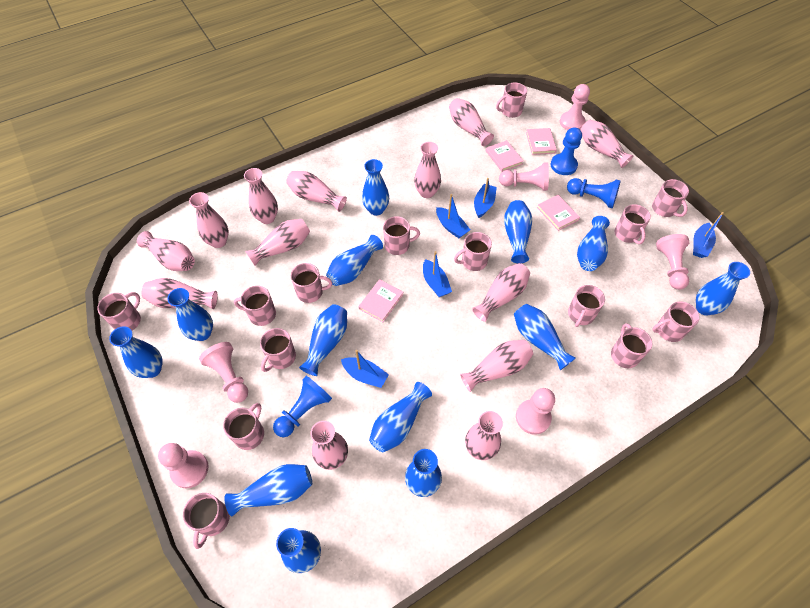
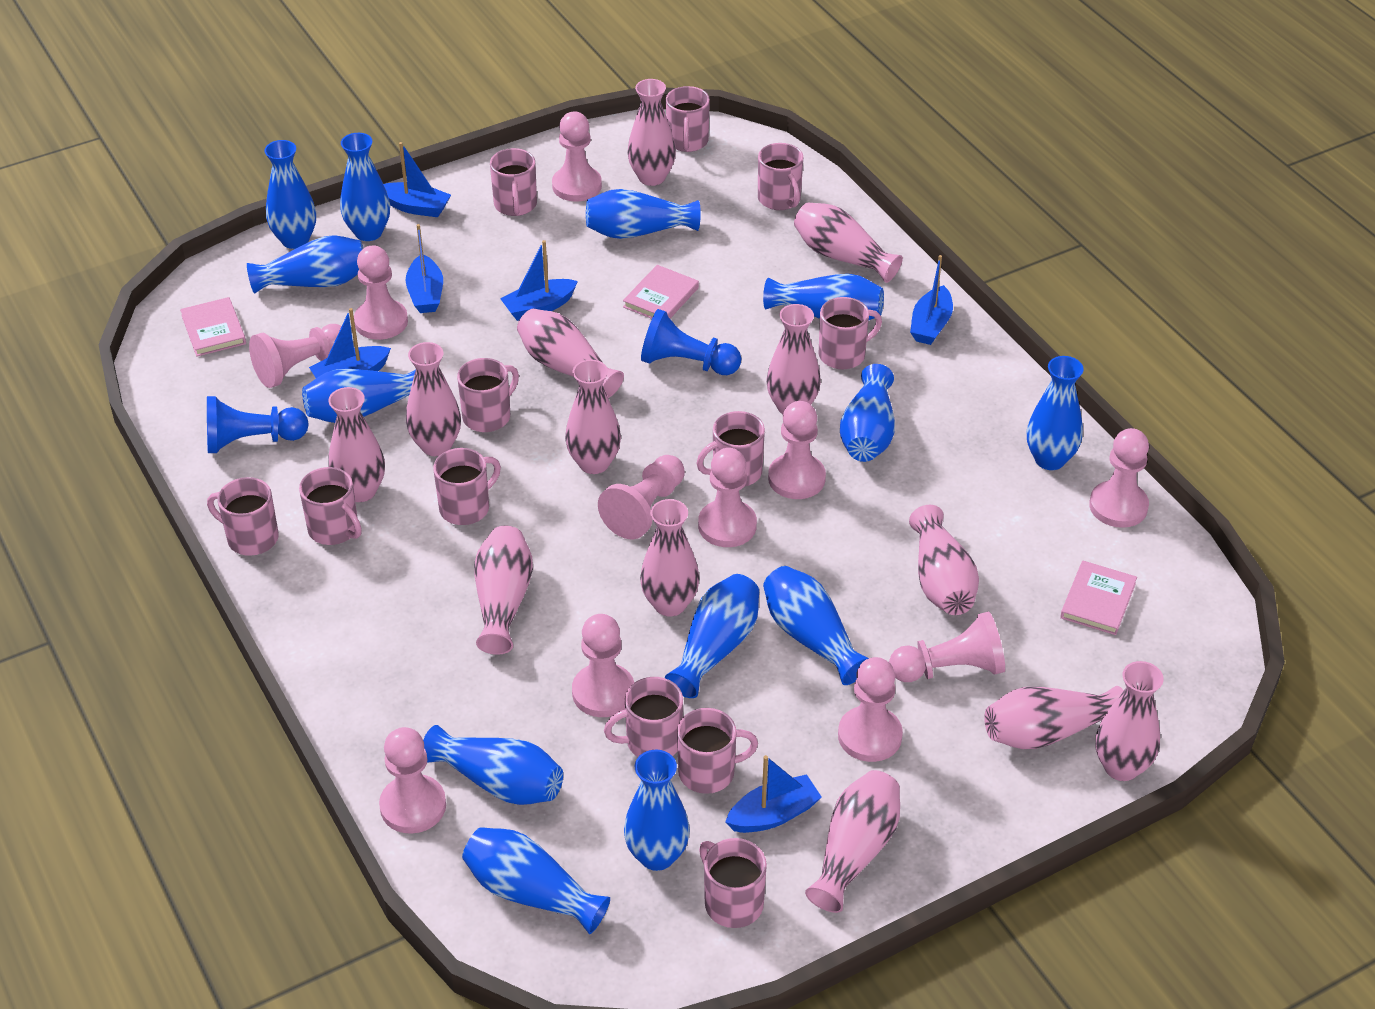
blue boat: 5 -> 6
blue pawn: 3 -> 2
pink book: 4 -> 3
pink mug: 14 -> 12
pink pawn: 6 -> 11

